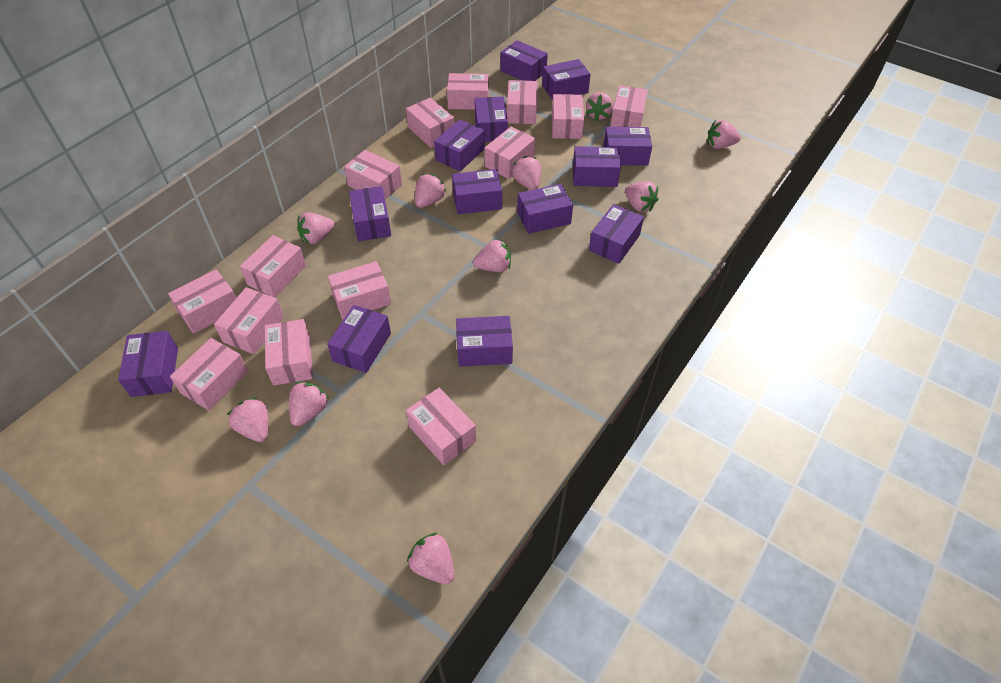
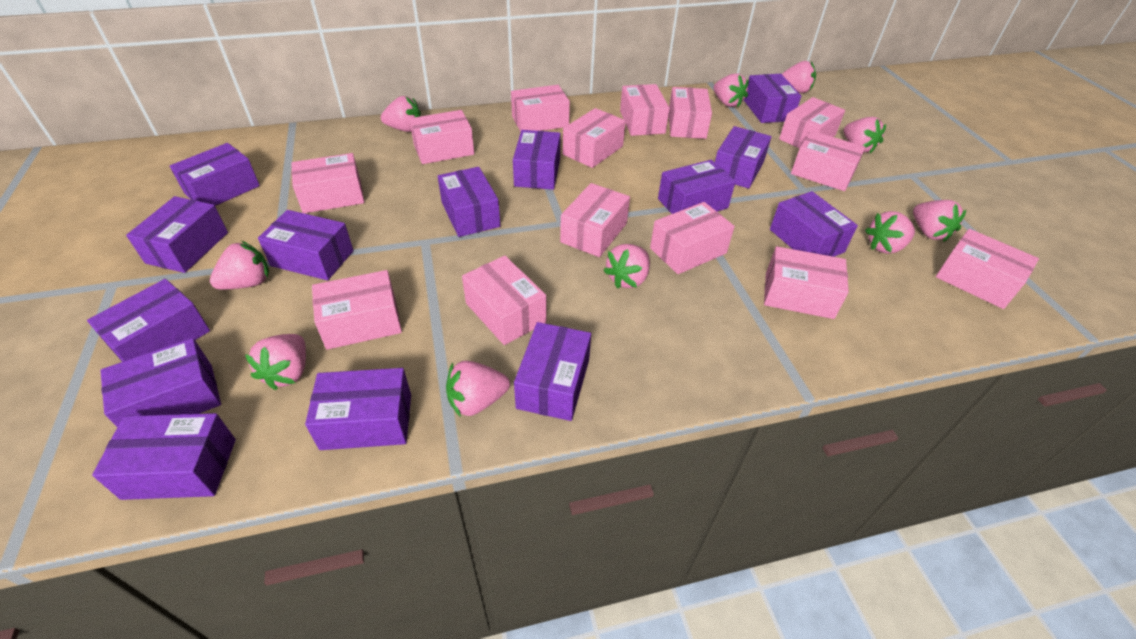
purple box: 13 -> 14

